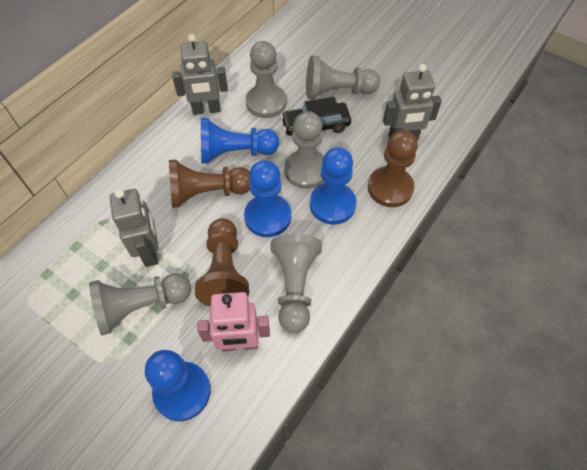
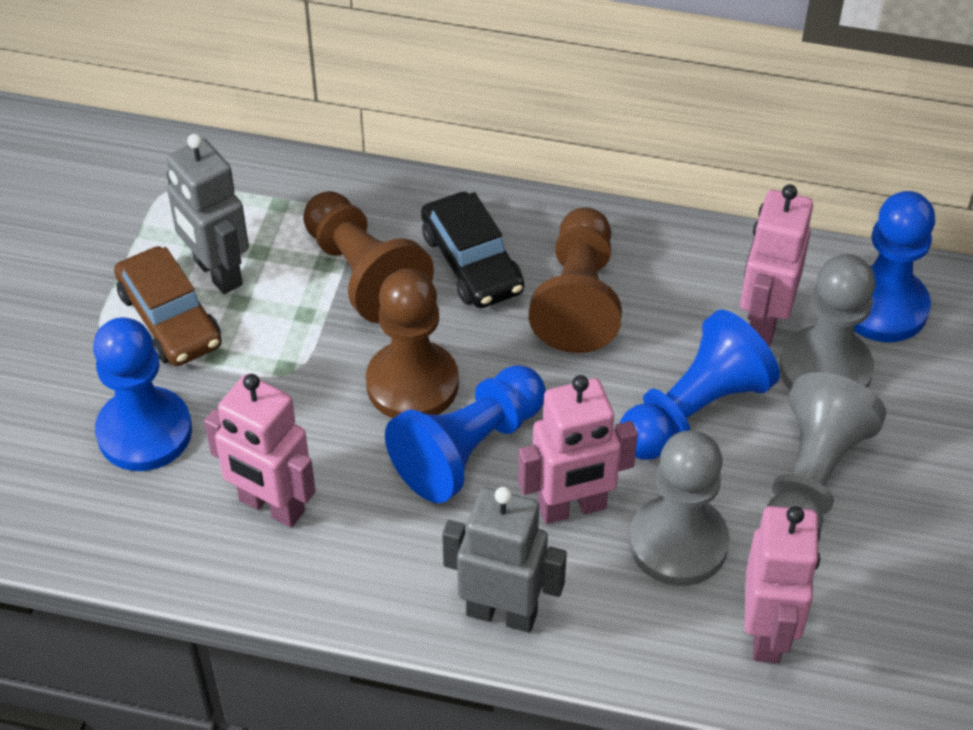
brown car: 0 -> 1
grey pawn: 5 -> 3
grey robot: 3 -> 2
pink robot: 1 -> 4

